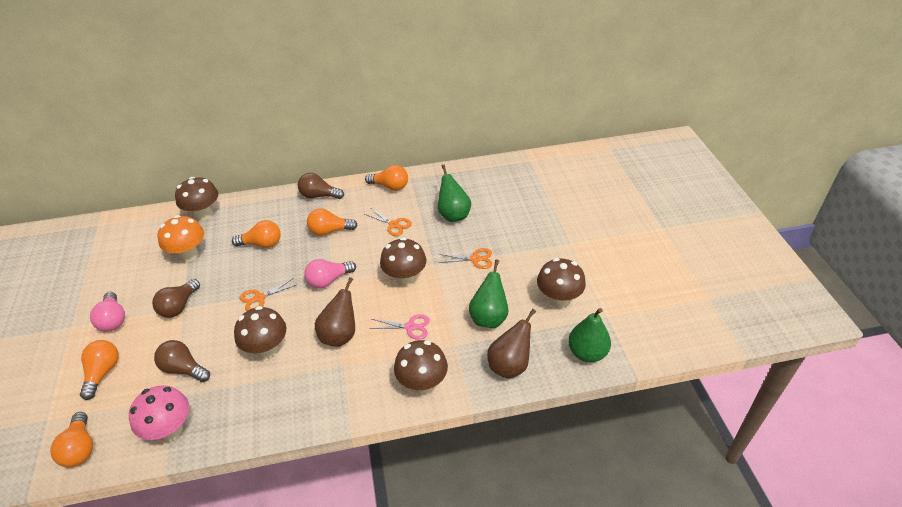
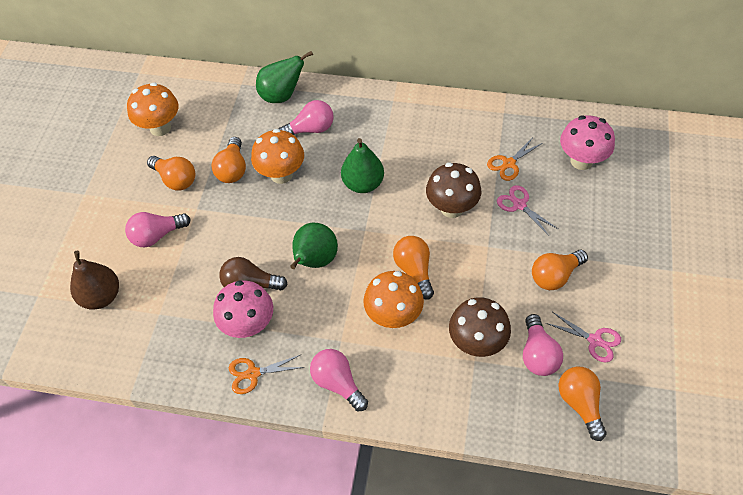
brown light bulb: 3 -> 1
brown mushroom: 5 -> 2
brown pear: 2 -> 1
orange mushroom: 1 -> 3
orange scissors: 3 -> 2
pink light bulb: 2 -> 4
pink mushroom: 1 -> 2
pink scissors: 1 -> 2

